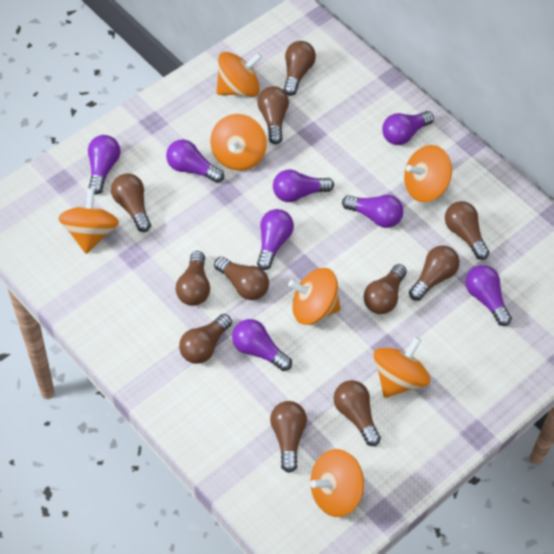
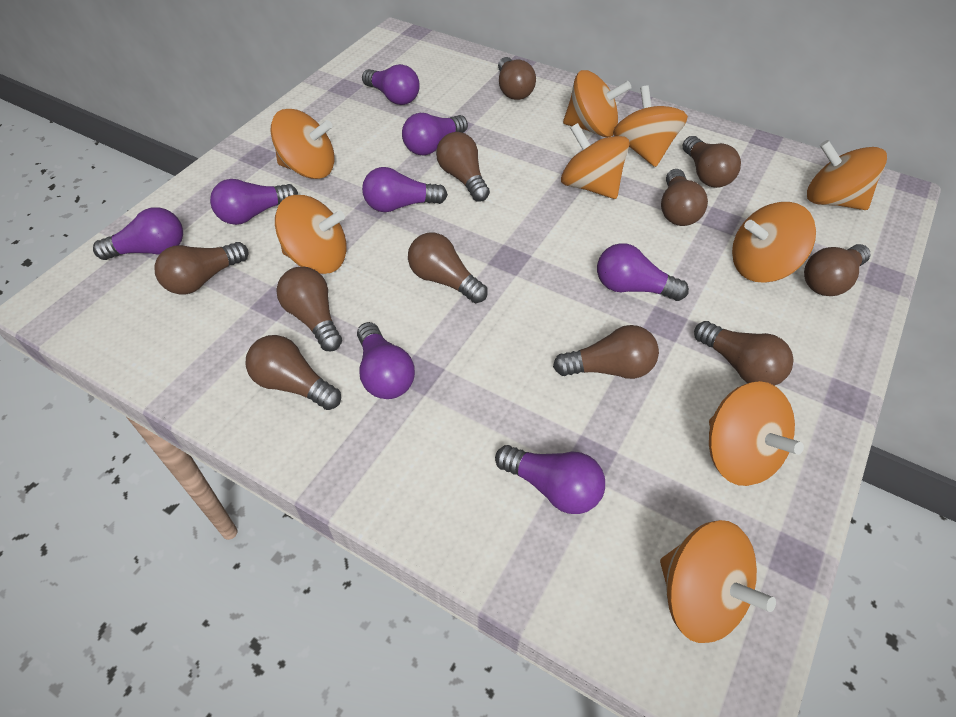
orange spinning top: 7 -> 9

